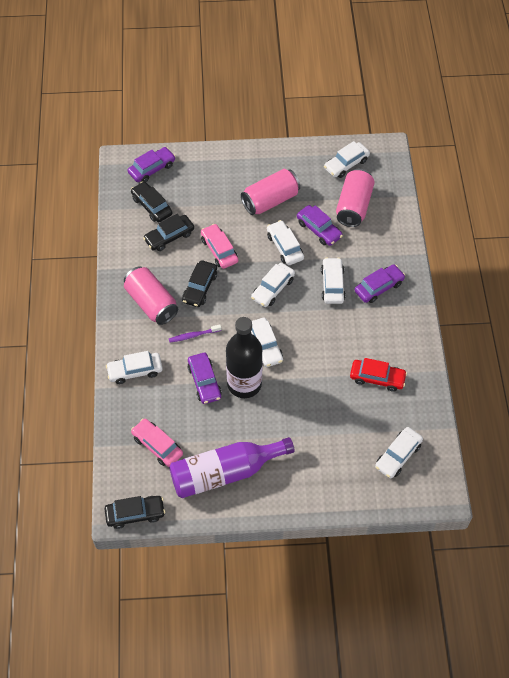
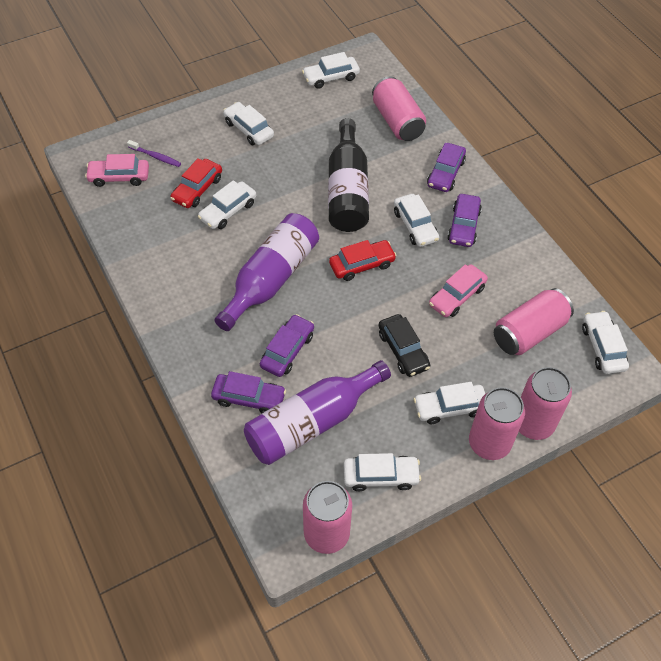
black car: 4 -> 1
pink can: 3 -> 5
purple bottle: 1 -> 2
red car: 1 -> 2

